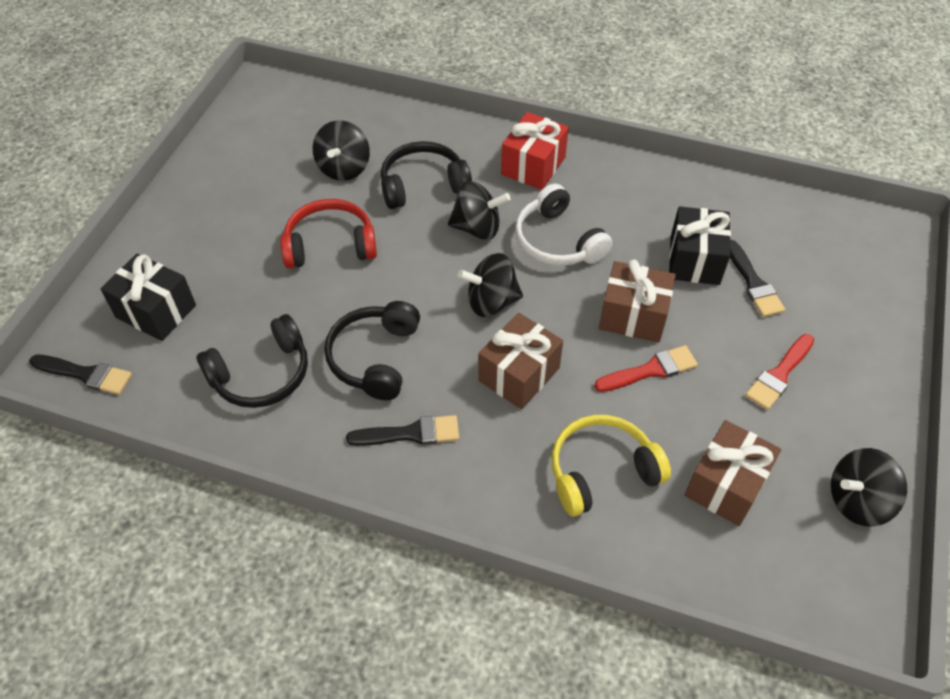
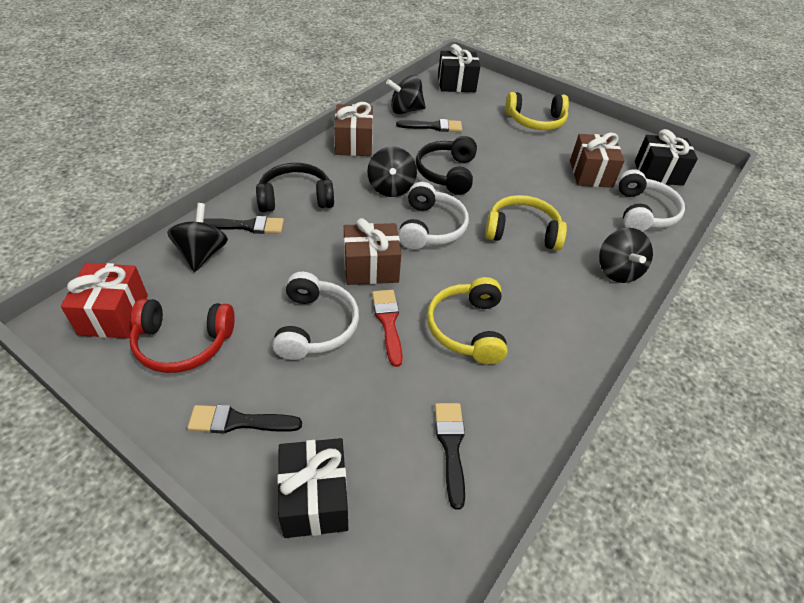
black brush: 3 -> 4
black gift: 2 -> 3
black headphones: 3 -> 2
red brush: 2 -> 1
white headphones: 1 -> 3
yellow headphones: 1 -> 3

